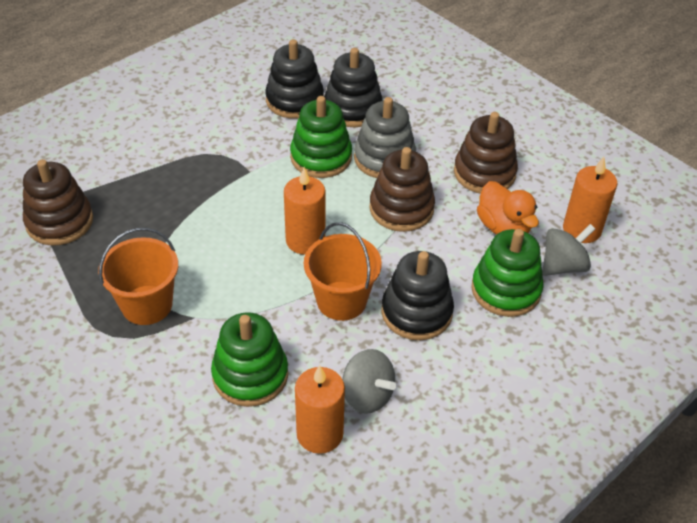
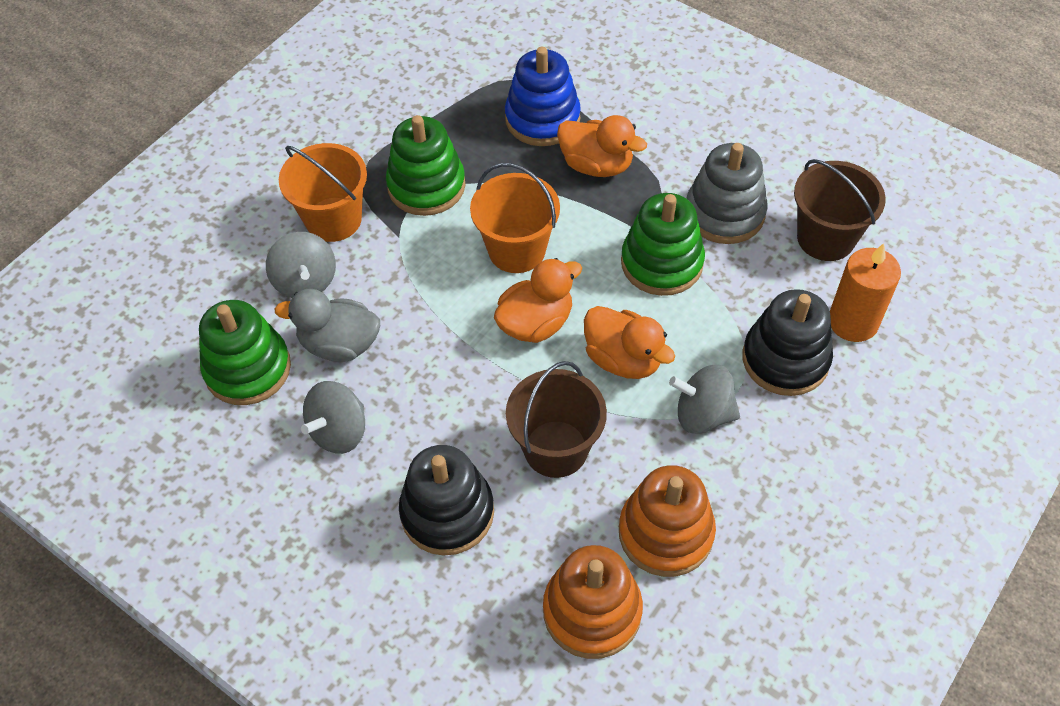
black stacking toy: 3 -> 2
blue stacking toy: 0 -> 1
brown bucket: 0 -> 2
brown stacking toy: 3 -> 0
grey duck: 0 -> 1
grey spinning top: 2 -> 3
orange candle: 3 -> 1
orange duck: 1 -> 3
orange stacking toy: 0 -> 2

